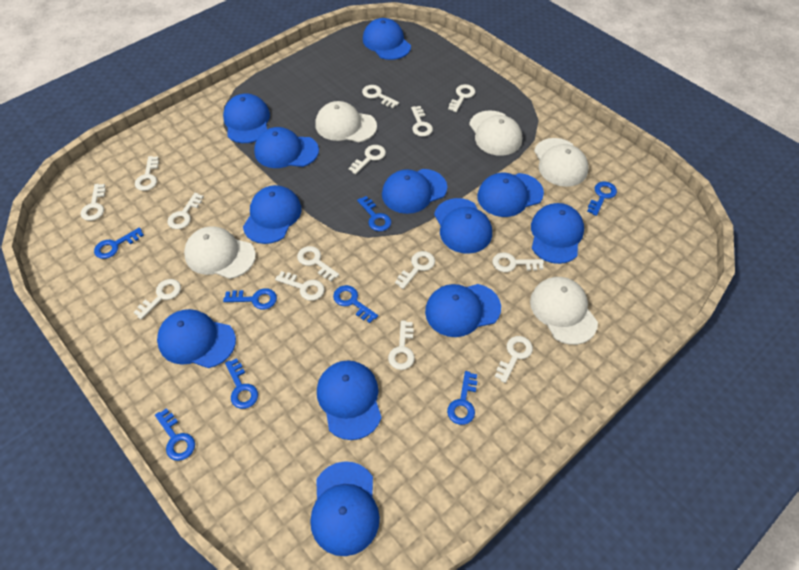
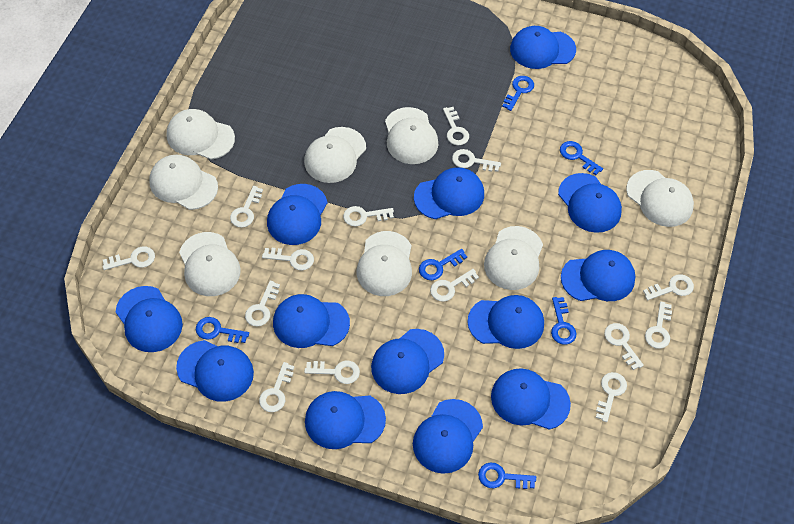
blue cap: 12 -> 13
blue key: 8 -> 6
white cap: 5 -> 8

